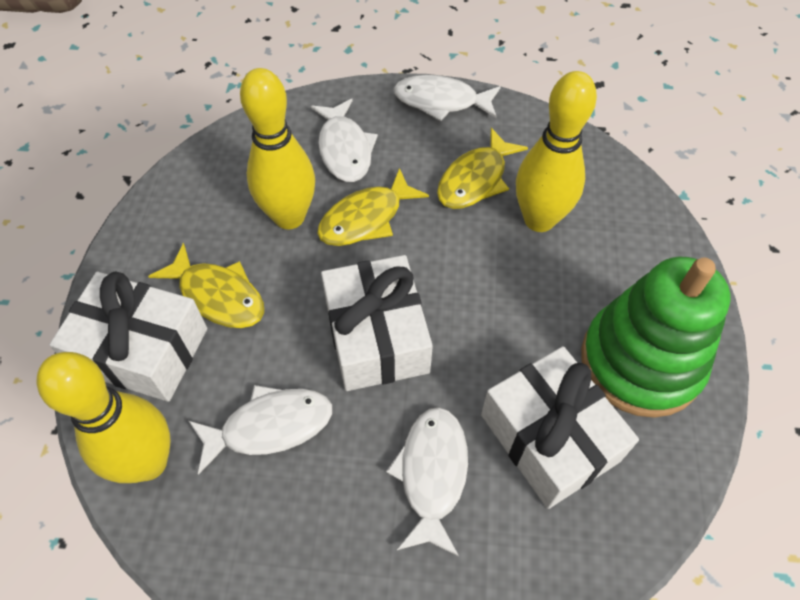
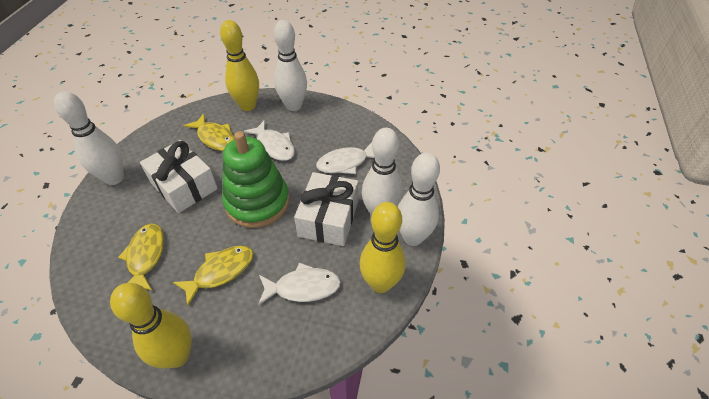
white bowling pin: 0 -> 4
white fish: 4 -> 3
white gift: 3 -> 2

